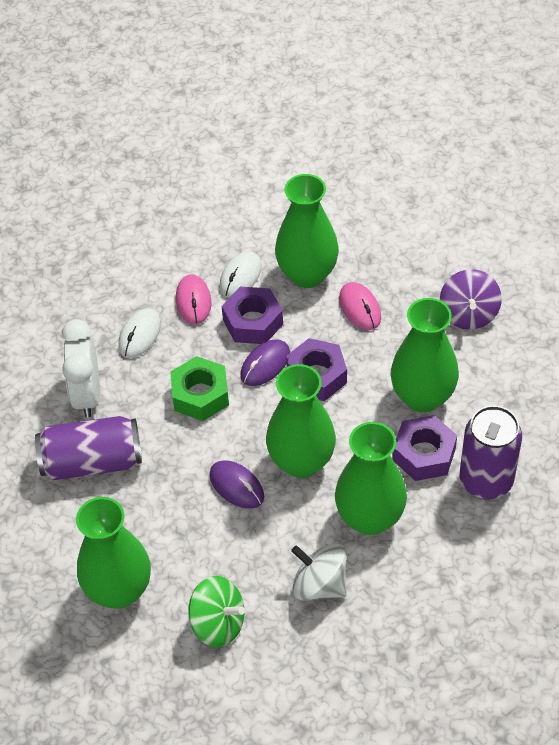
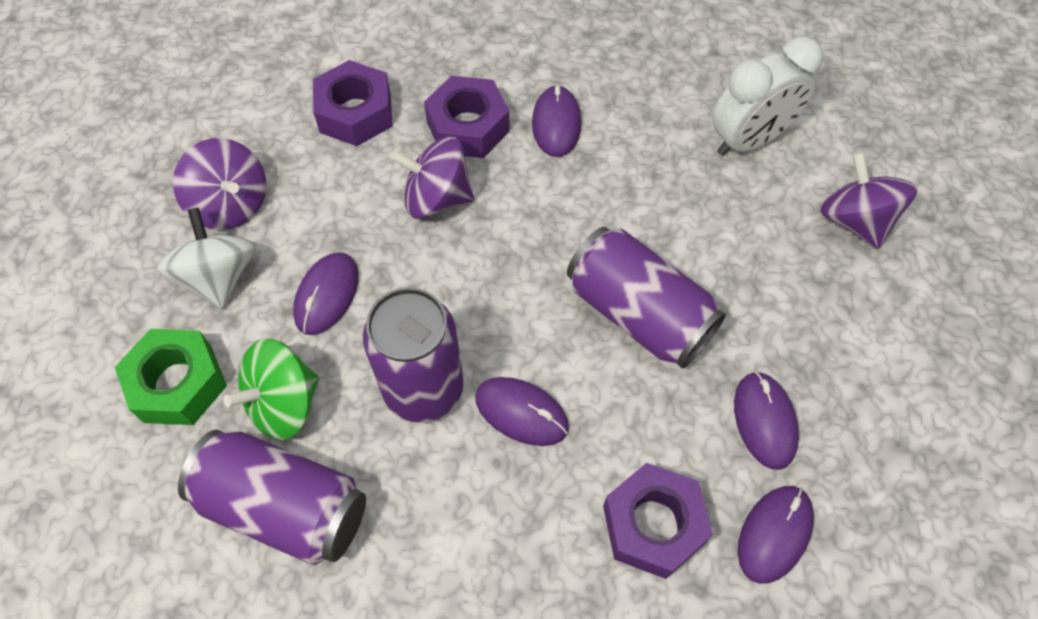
green vase: 5 -> 0
pink mouse: 2 -> 0
purple can: 2 -> 3
purple mouse: 2 -> 5
purple spinning top: 1 -> 3
white mouse: 2 -> 0

